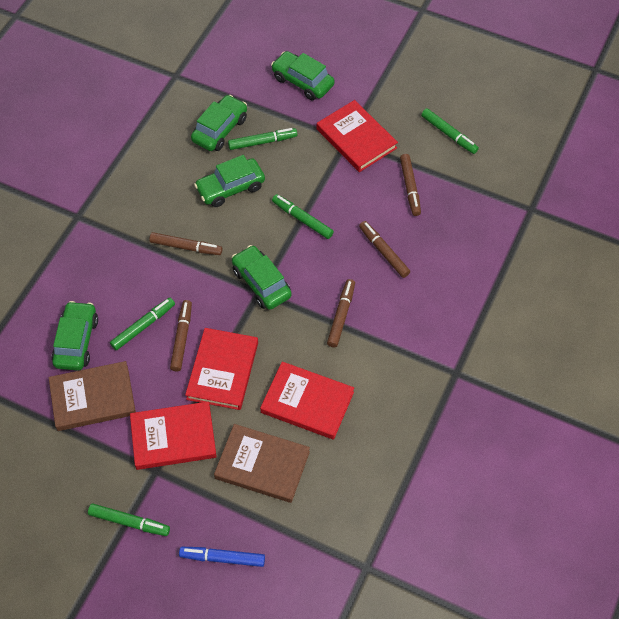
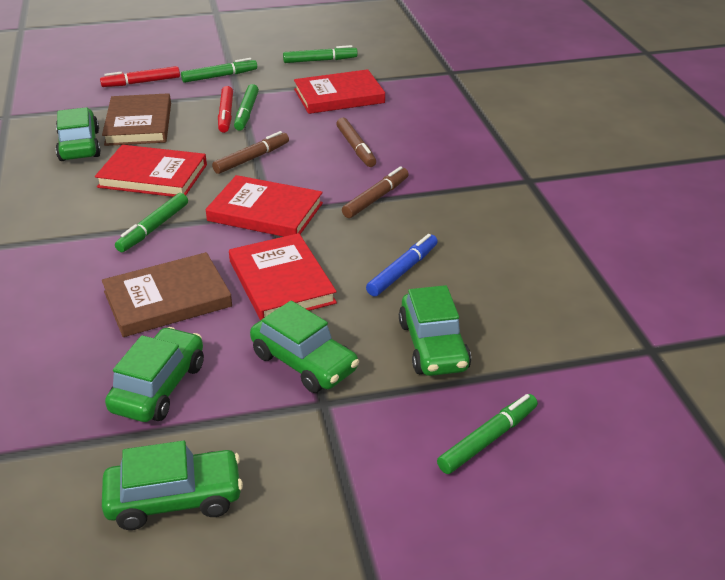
brown marker: 5 -> 3
red marker: 0 -> 2

